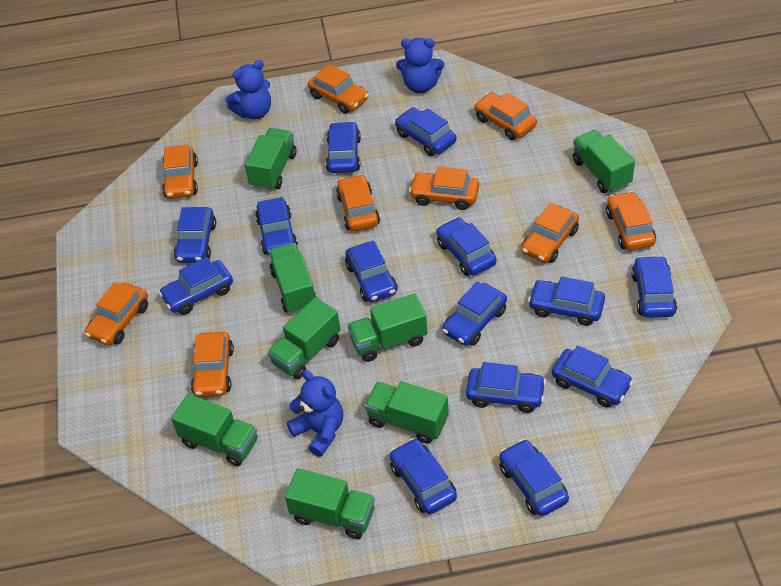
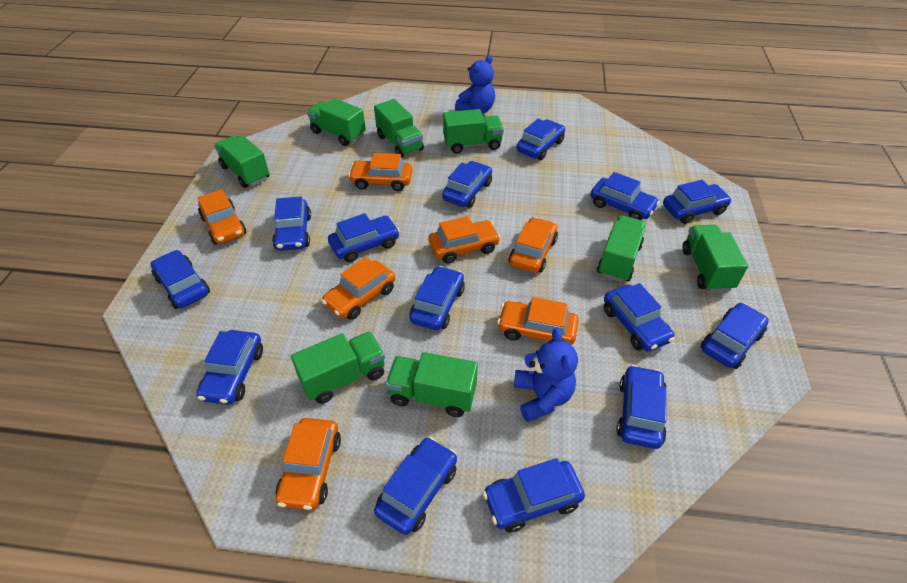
blue teddy bear: 3 -> 2
orange car: 9 -> 7

